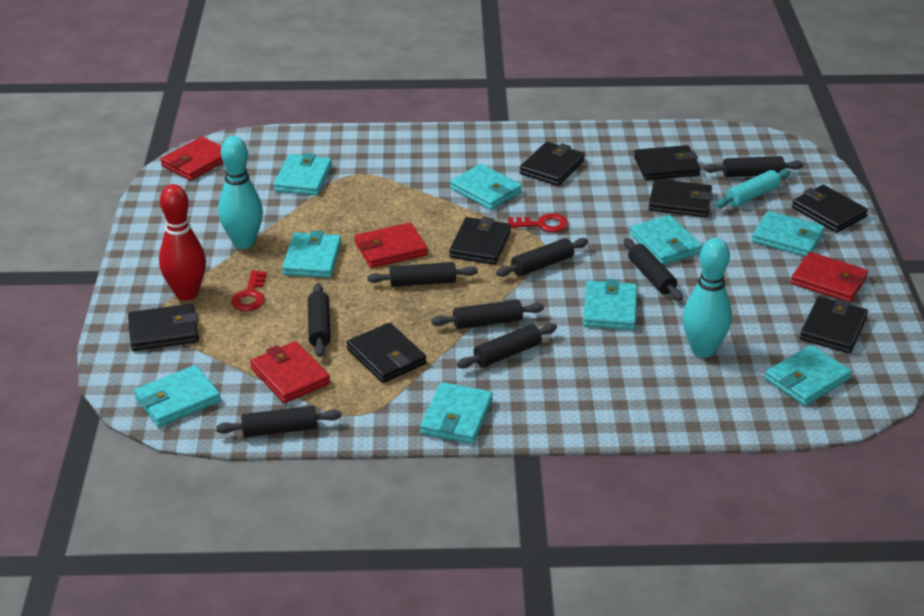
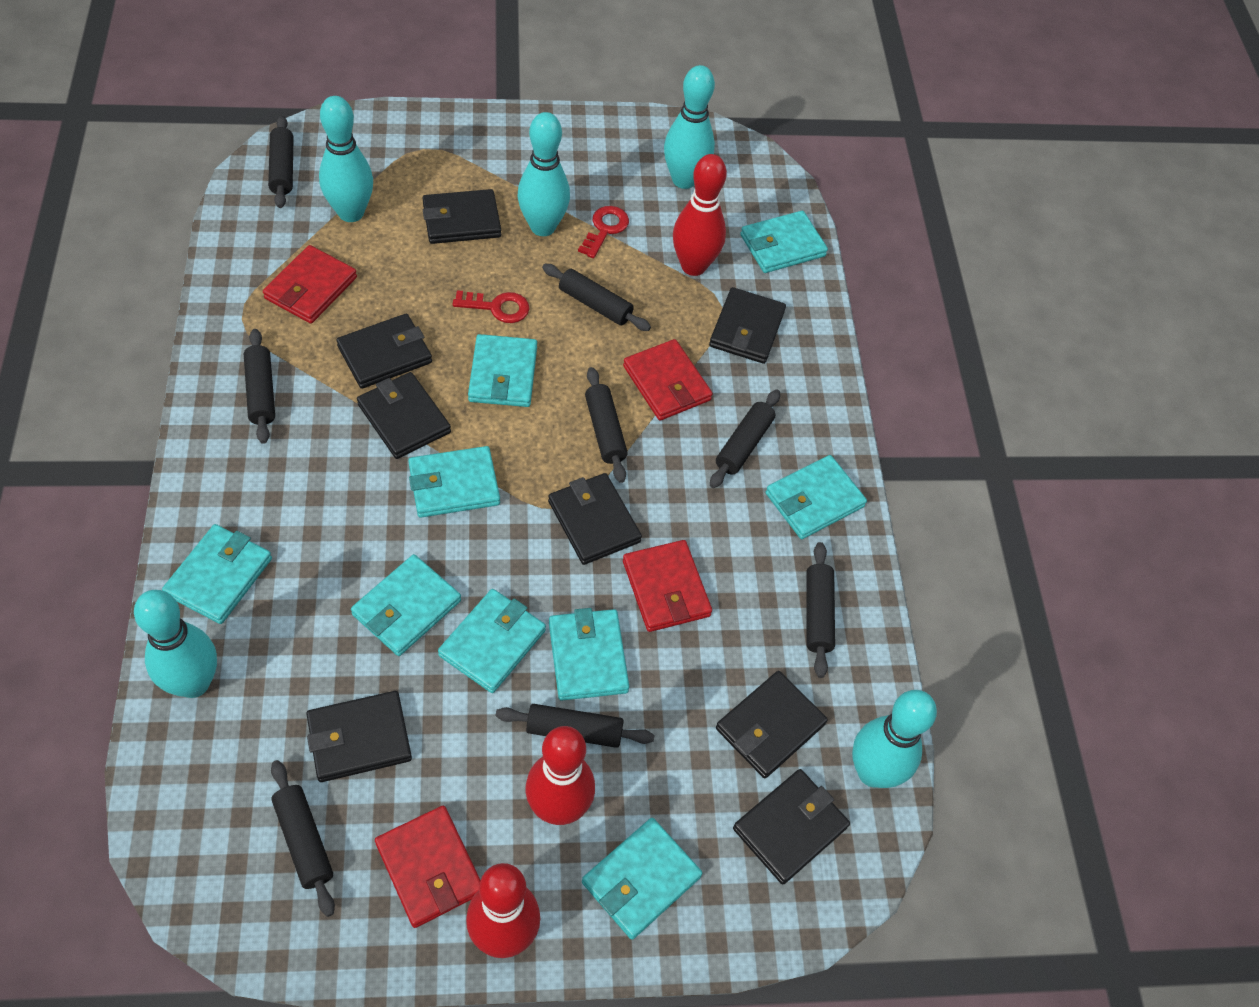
red bowling pin: 1 -> 3
turquoise bowling pin: 2 -> 5
turquoise rolling pin: 1 -> 0

